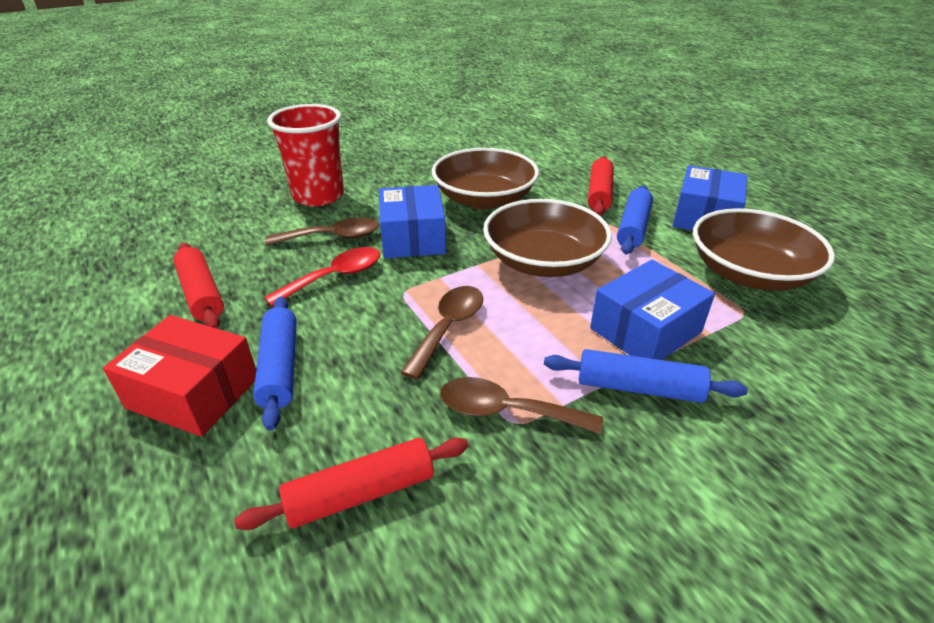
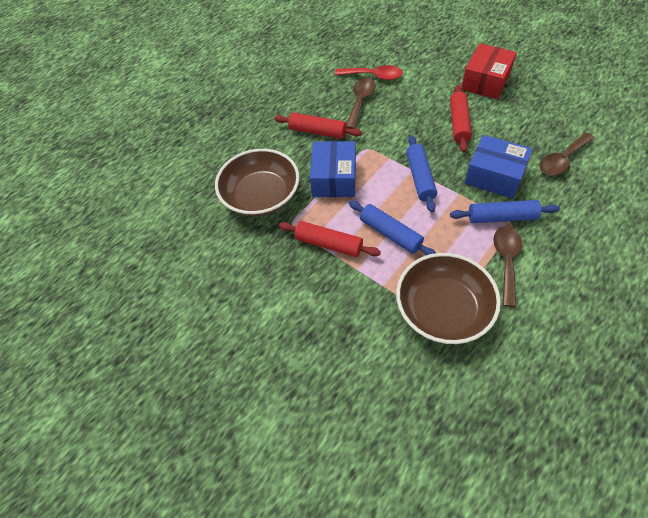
blue box: 3 -> 2
brown bowl: 3 -> 2
red cup: 1 -> 0

